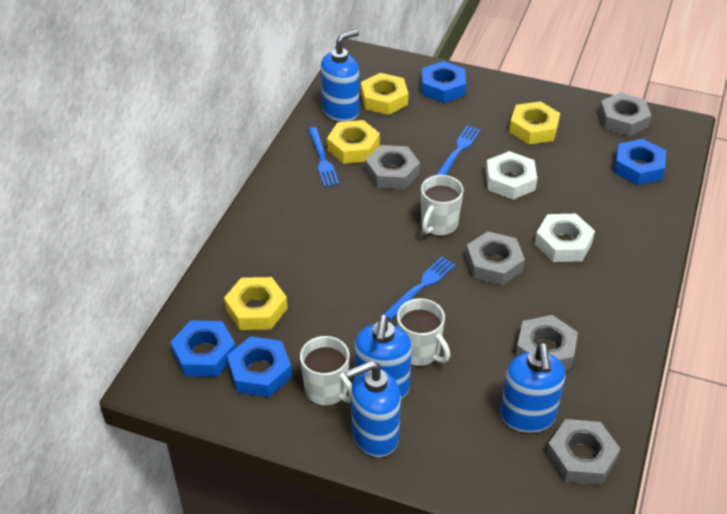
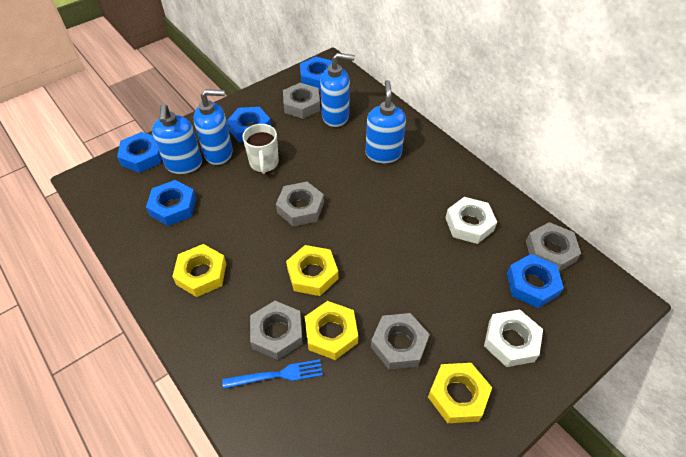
blue fork: 3 -> 1
blue nut: 4 -> 5
white mug: 3 -> 1

